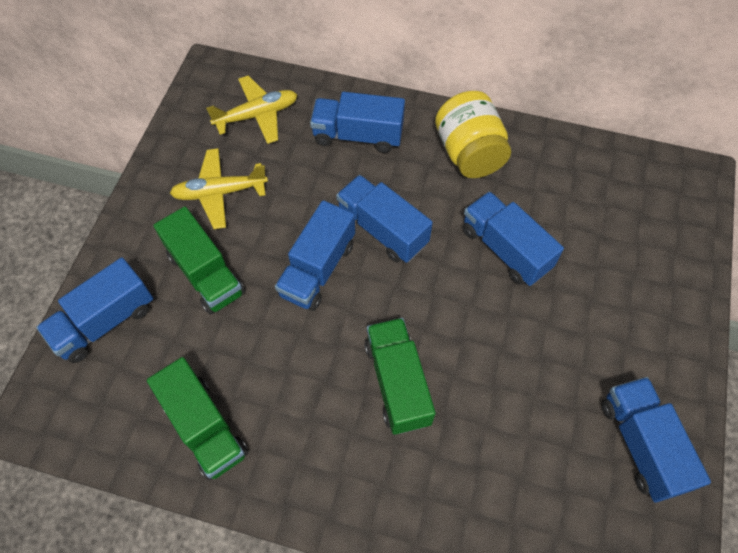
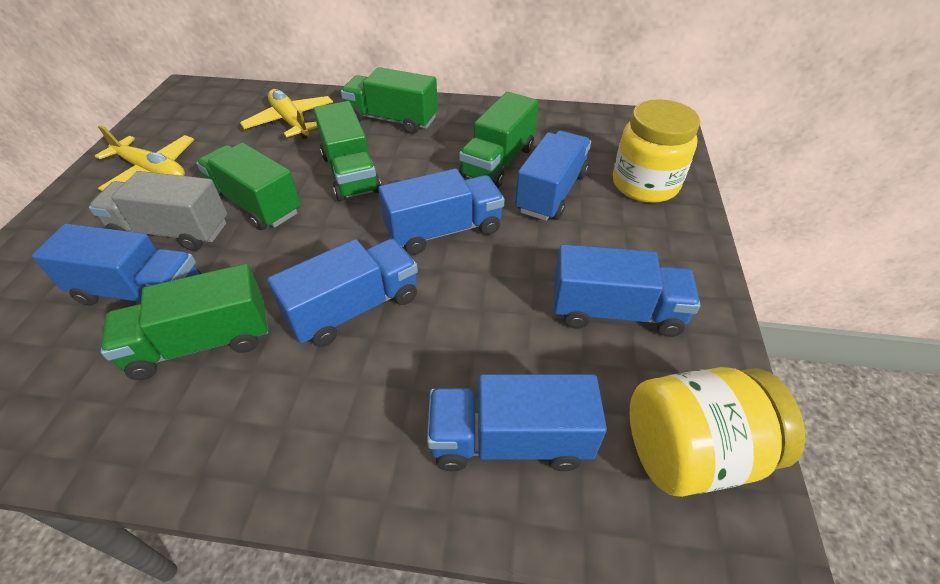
green truck: 3 -> 5
grey truck: 0 -> 1
yellow jar: 1 -> 2

